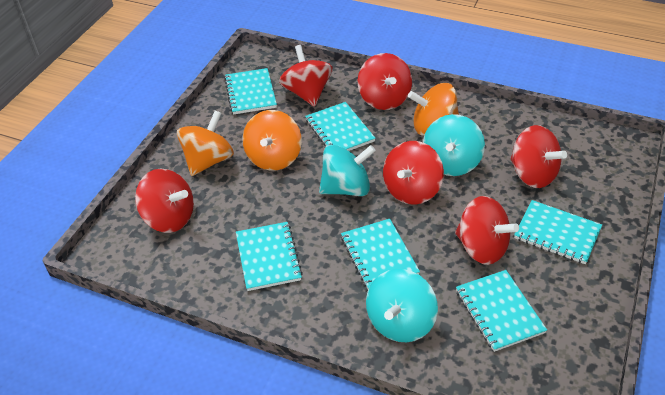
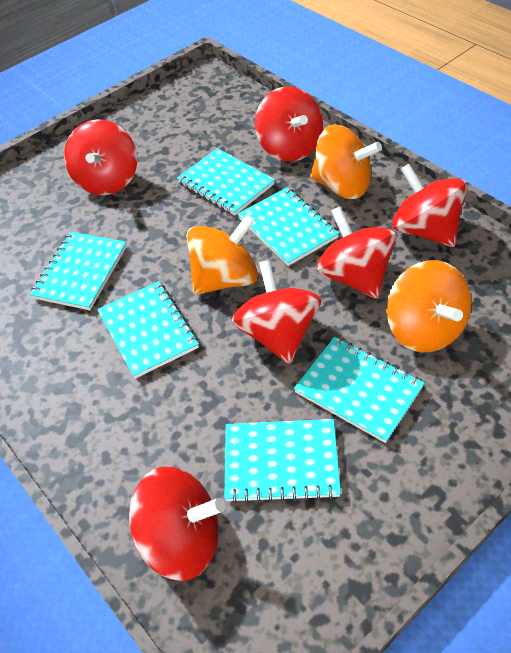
turquoise spinning top: 3 -> 0

